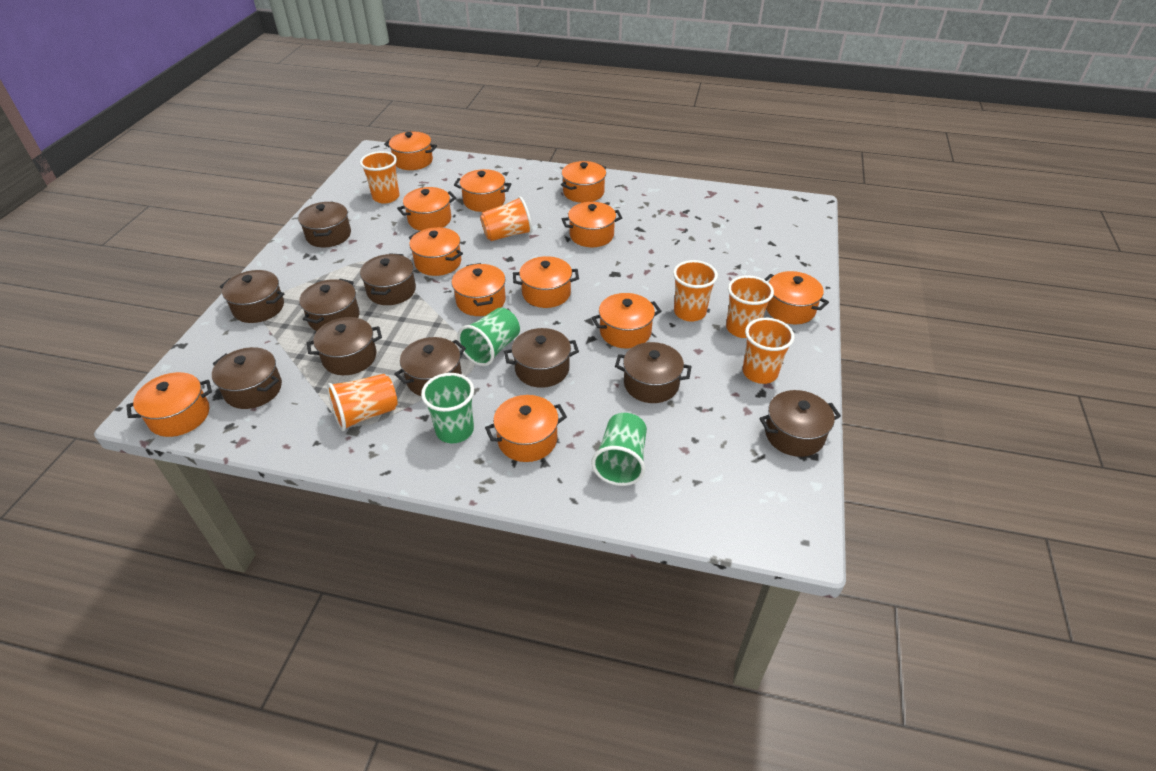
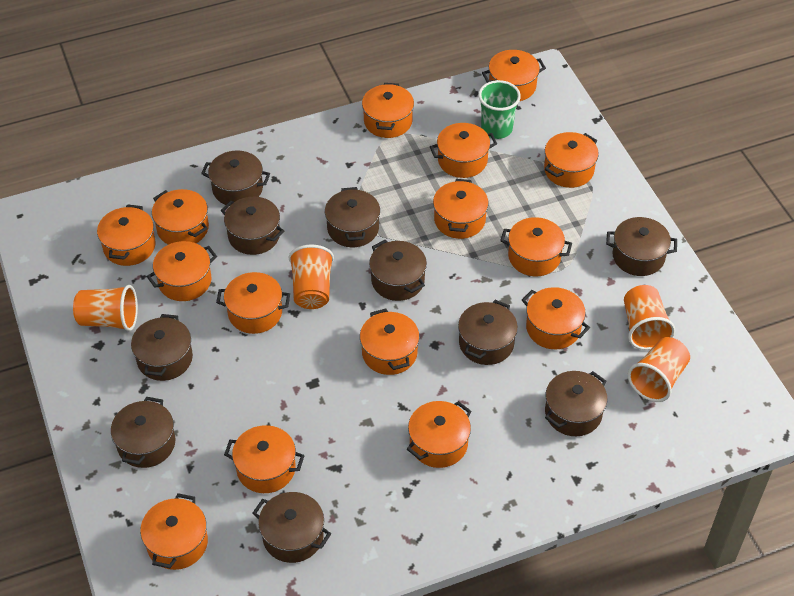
green cup: 3 -> 1
orange cup: 6 -> 4
orange pot: 12 -> 15

